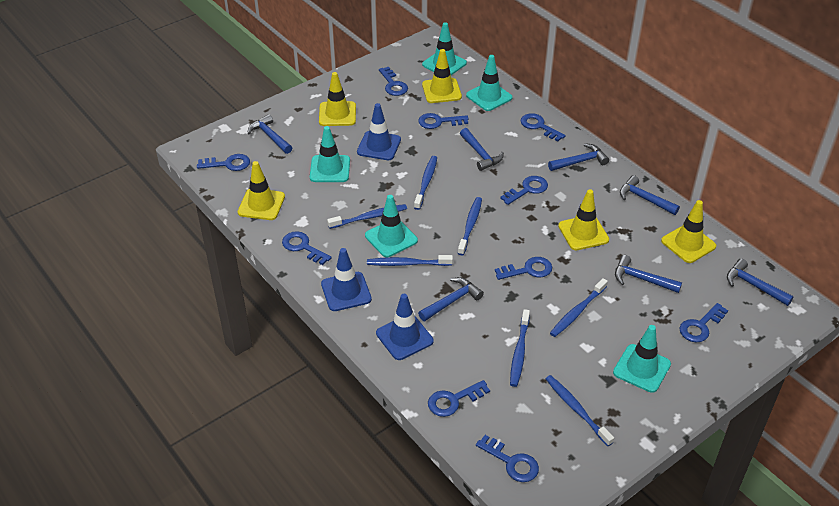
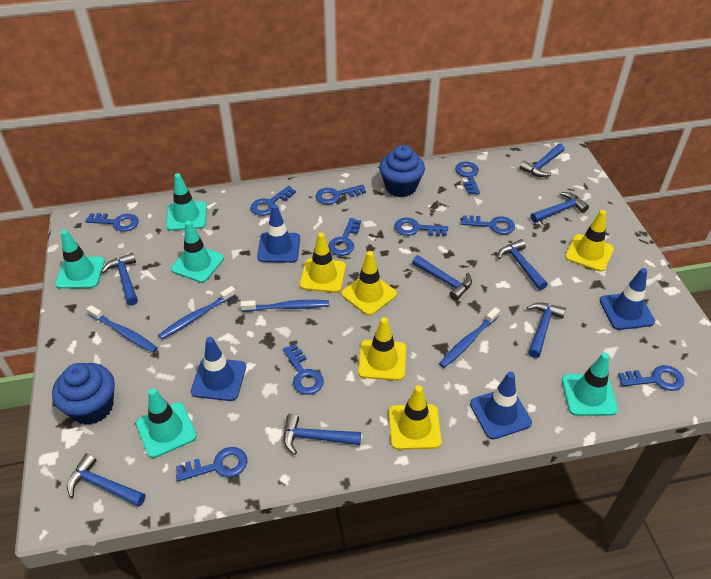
blue cupcake: 0 -> 2
blue hammer: 7 -> 8
blue toothbrush: 7 -> 4
blue traffic cone: 3 -> 4

